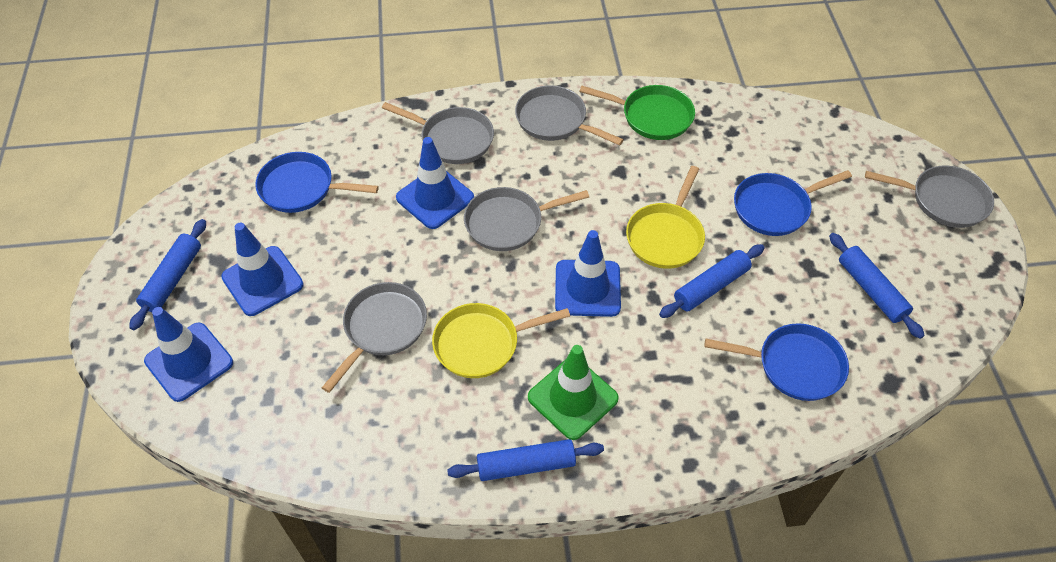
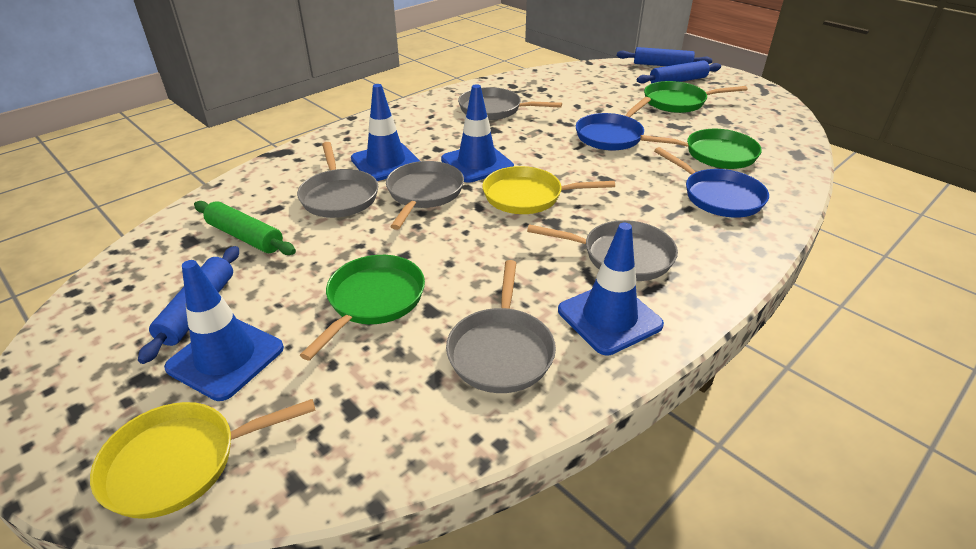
blue pan: 3 -> 2
blue rolling pin: 4 -> 3
green pan: 1 -> 3
green rolling pin: 0 -> 1
green traffic cone: 1 -> 0

